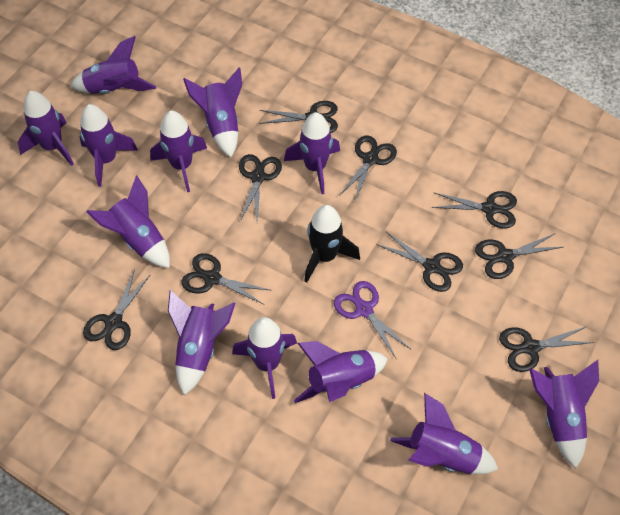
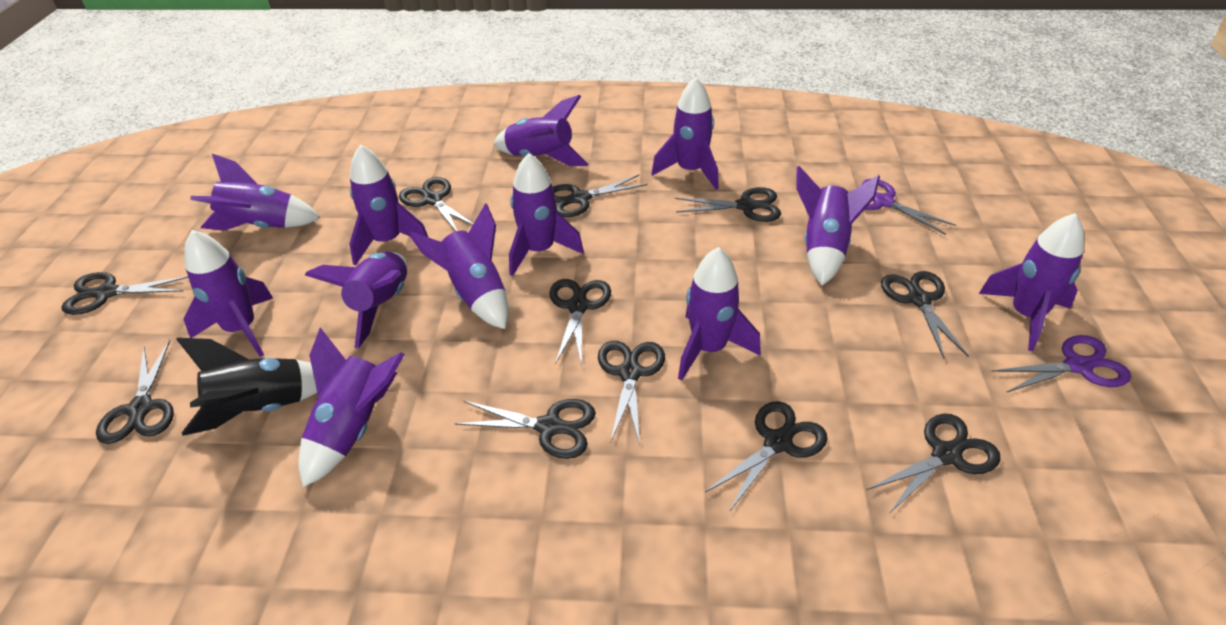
black scissors: 9 -> 11
purple scissors: 1 -> 2

